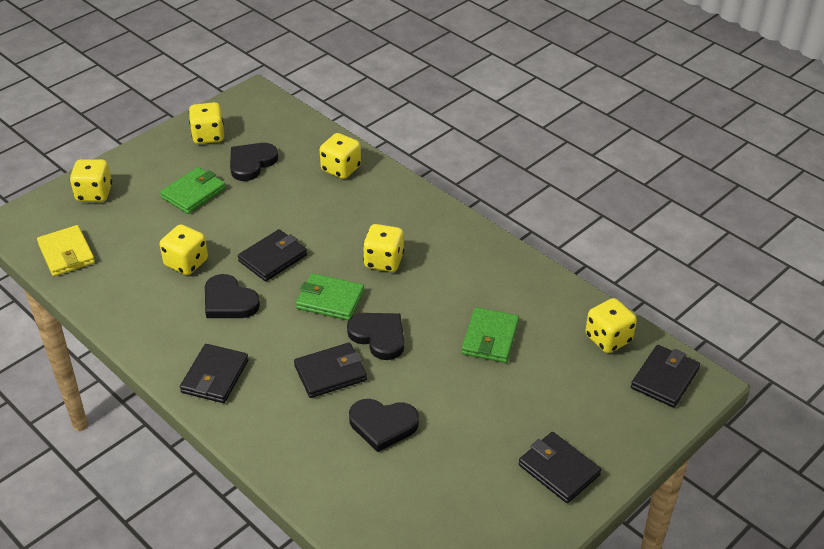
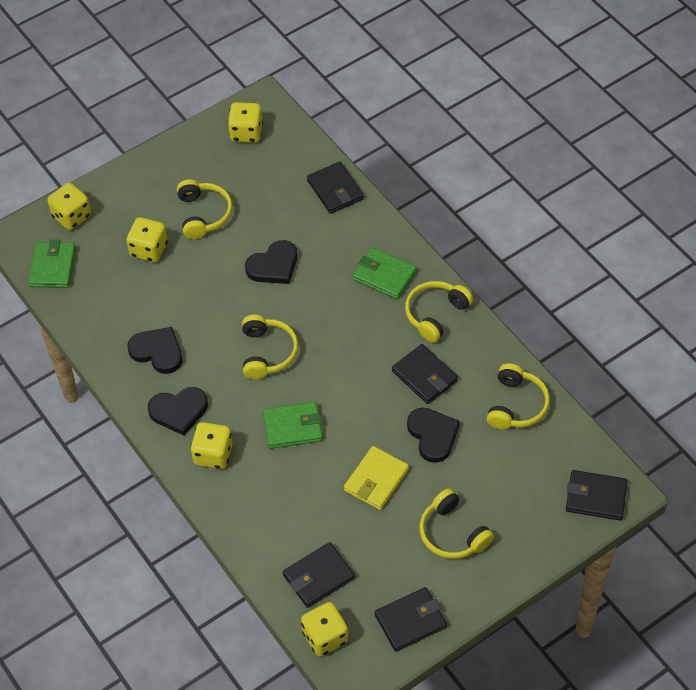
yellow dice: 6 -> 5
yellow headphones: 0 -> 5

